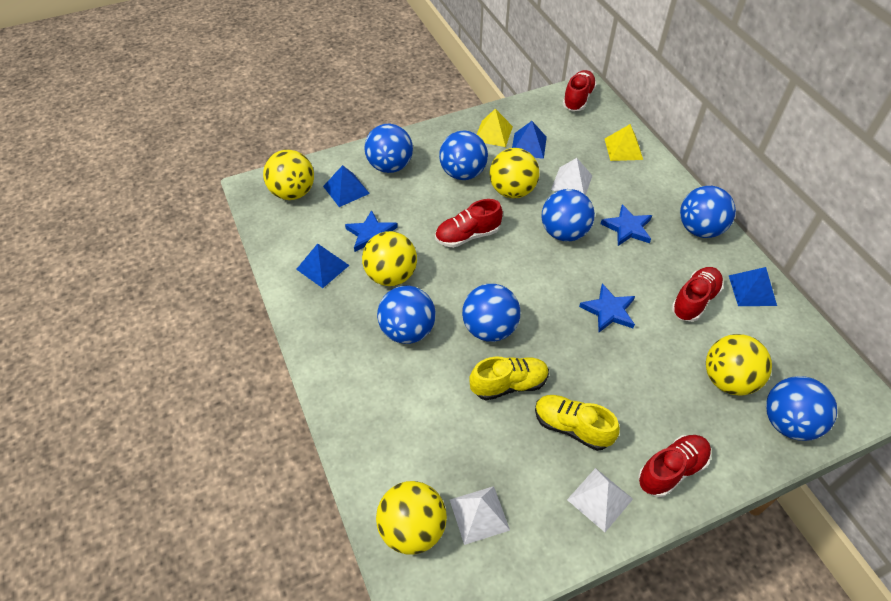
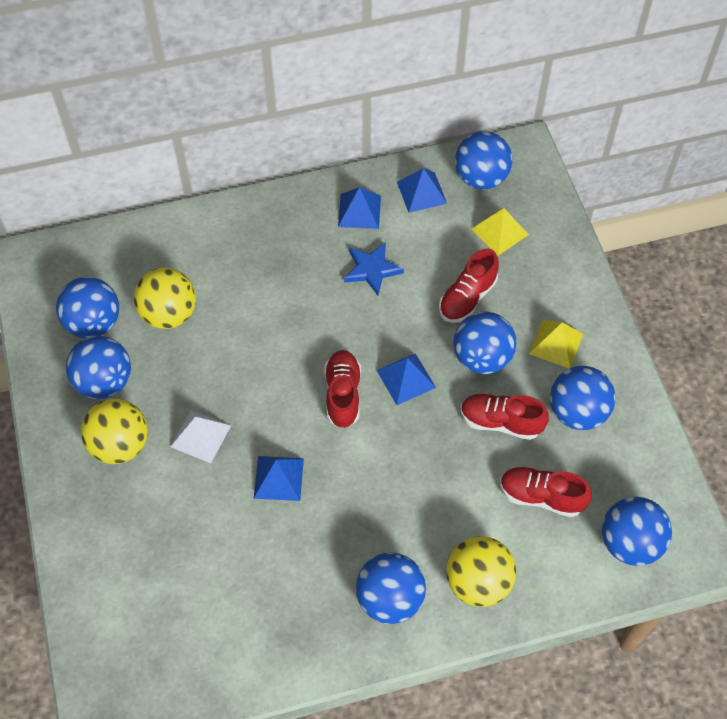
blue star: 3 -> 1
white pyramid: 3 -> 1
yellow ball: 5 -> 3
yellow shoe: 2 -> 0

